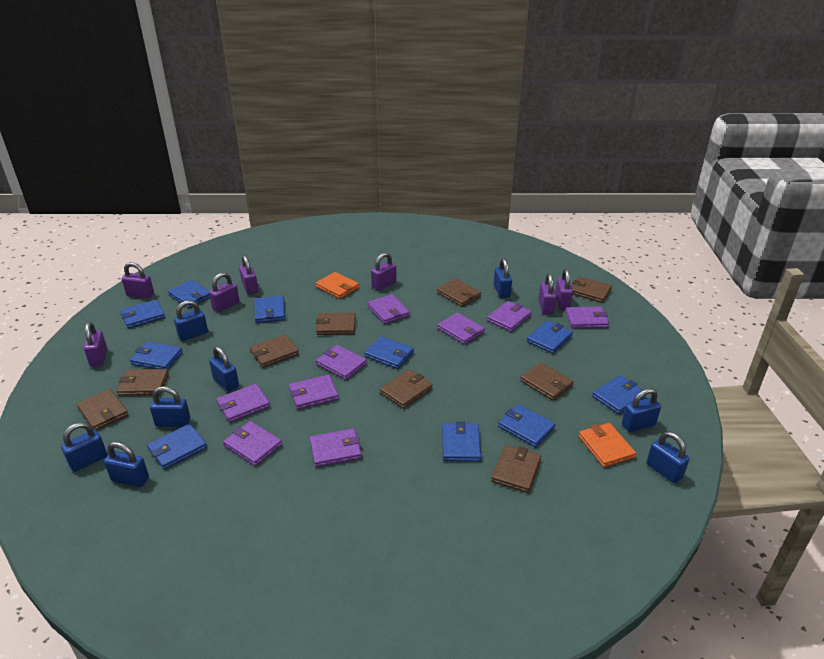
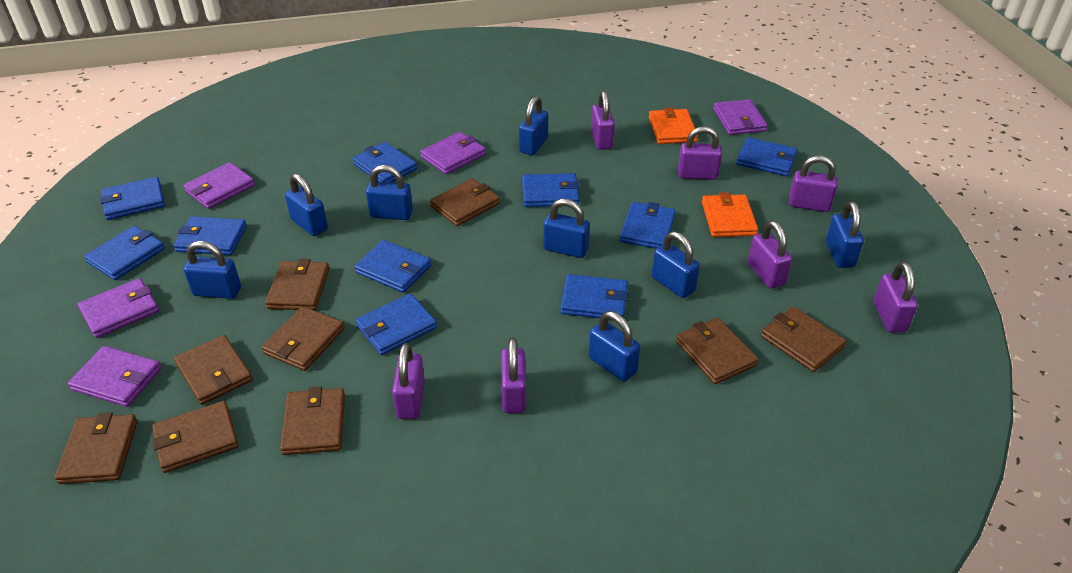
purple wallet: 9 -> 5

